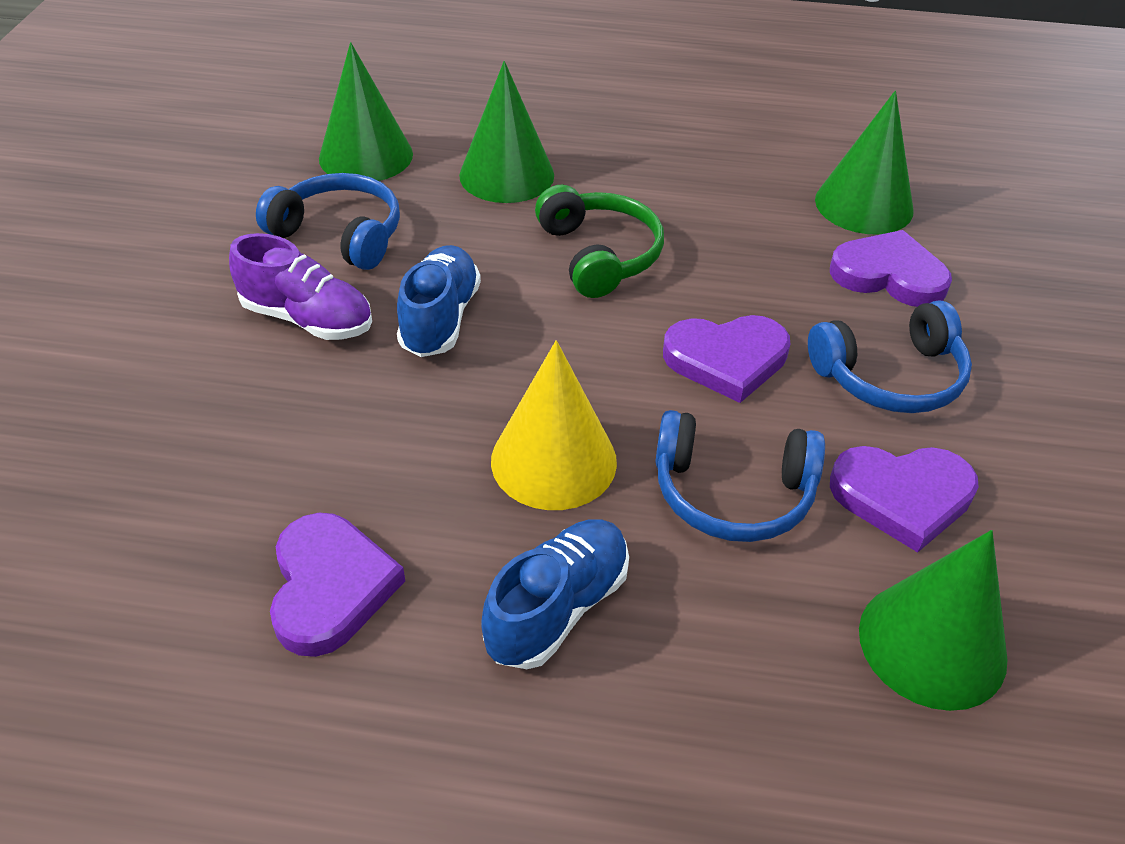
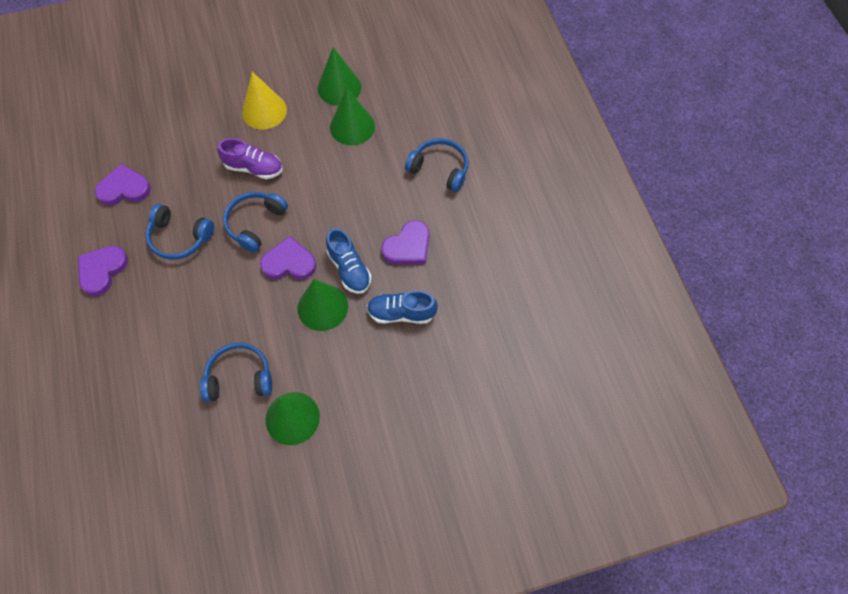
blue headphones: 3 -> 4
green headphones: 1 -> 0

